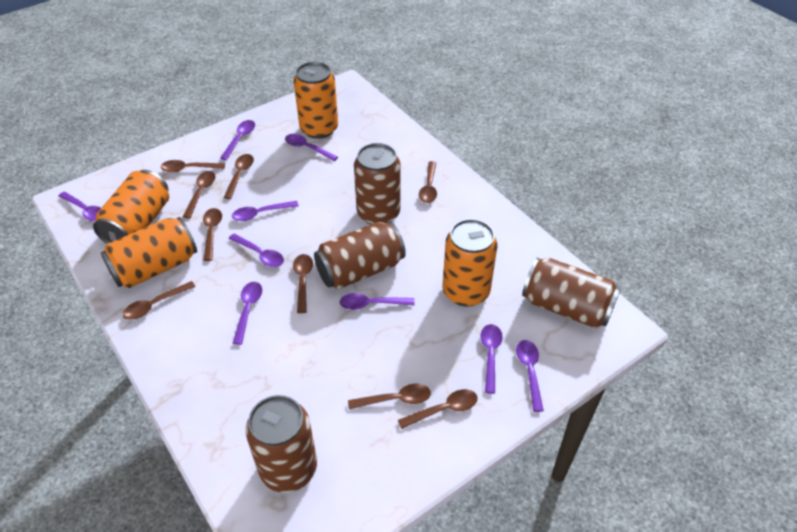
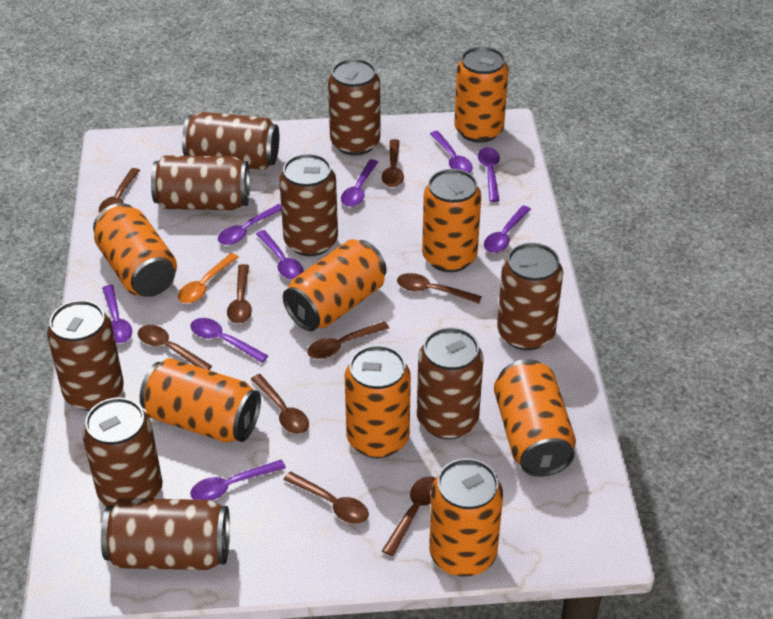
brown can: 4 -> 9
orange can: 4 -> 8
orange spoon: 0 -> 1

